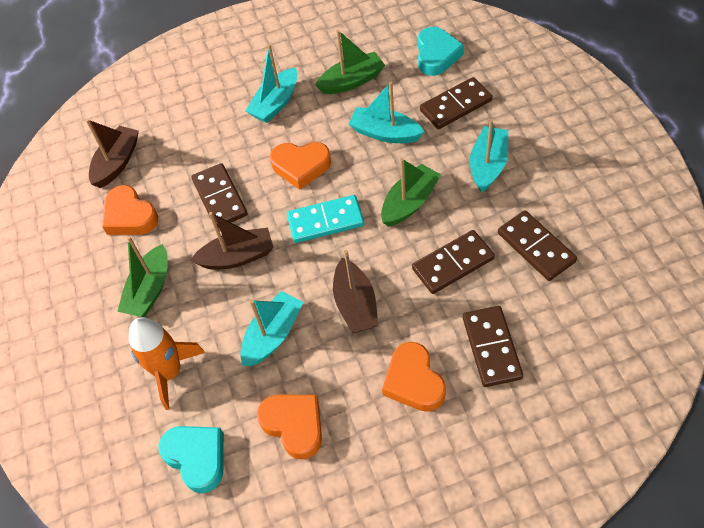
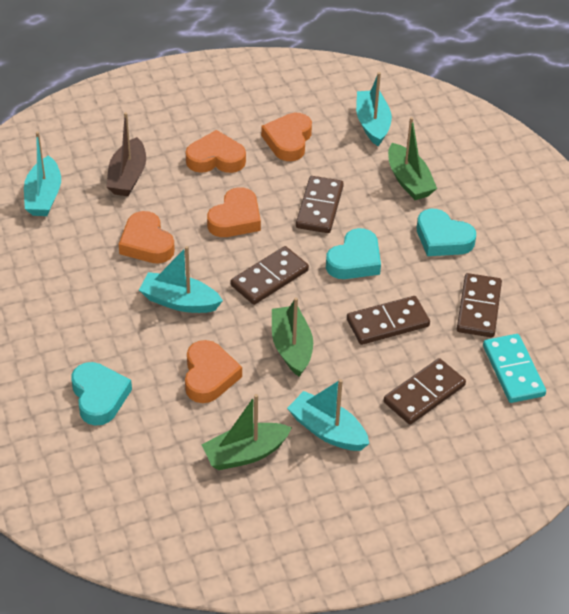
brown boat: 3 -> 1
orange heart: 4 -> 5
orange rocket: 1 -> 0
turquoise heart: 2 -> 3

